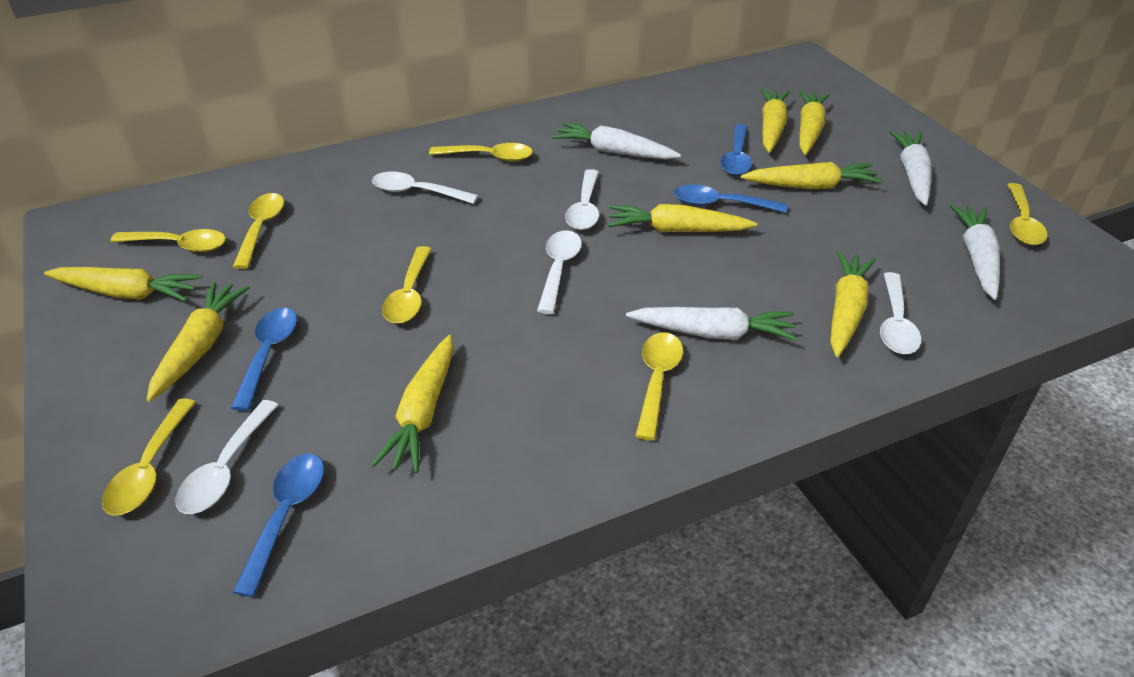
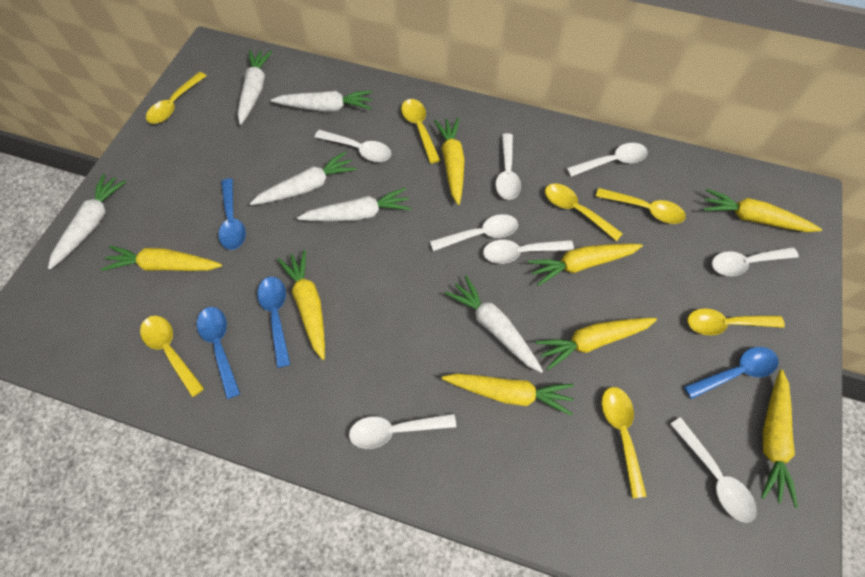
white carrot: 4 -> 6
white spoon: 5 -> 8

